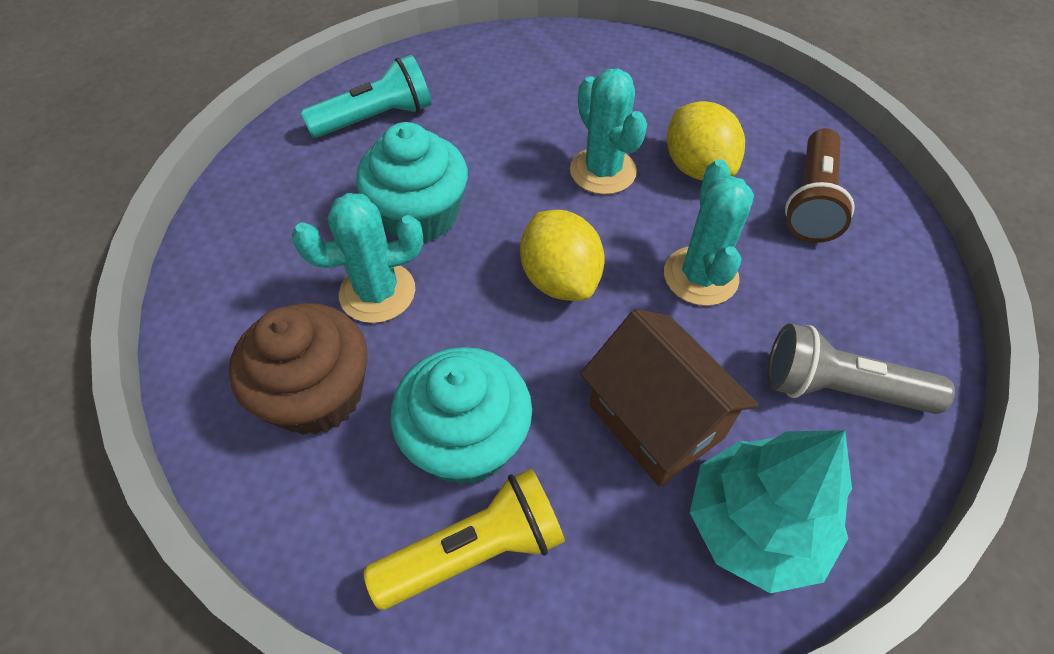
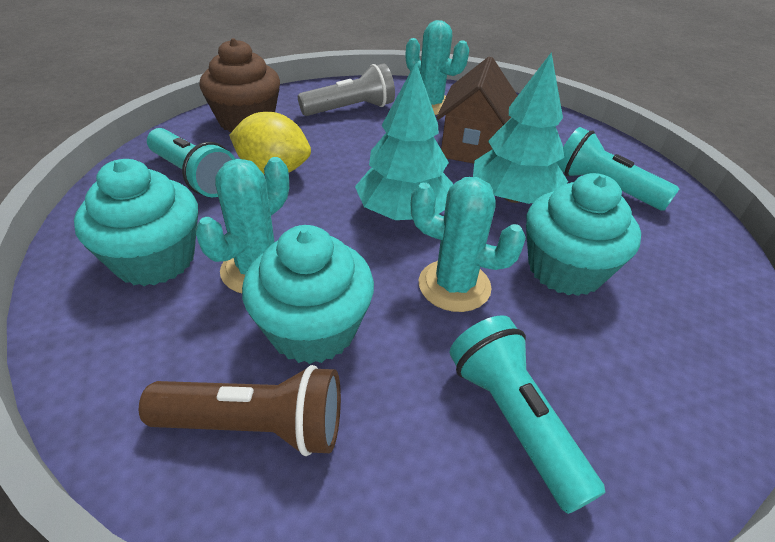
turquoise cupcake: 2 -> 3
turquoise flashlight: 1 -> 3
turquoise tree: 1 -> 2
yellow flashlight: 1 -> 0
yellow lemon: 2 -> 1

